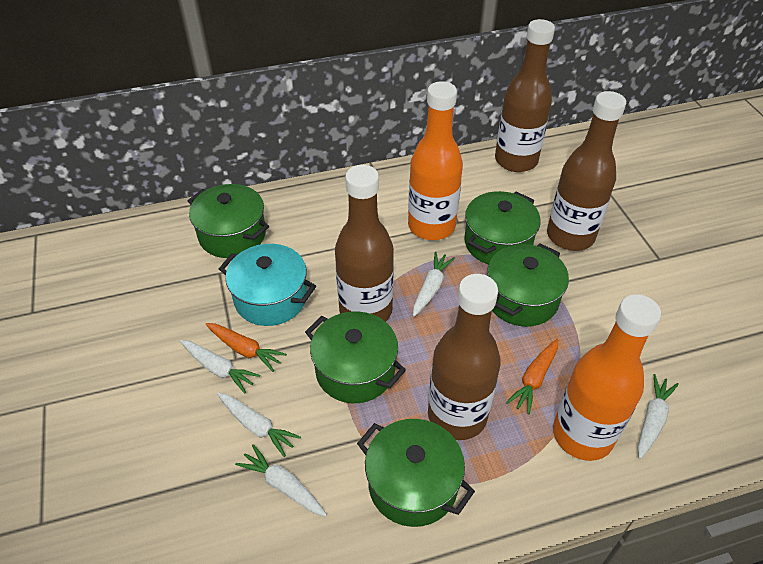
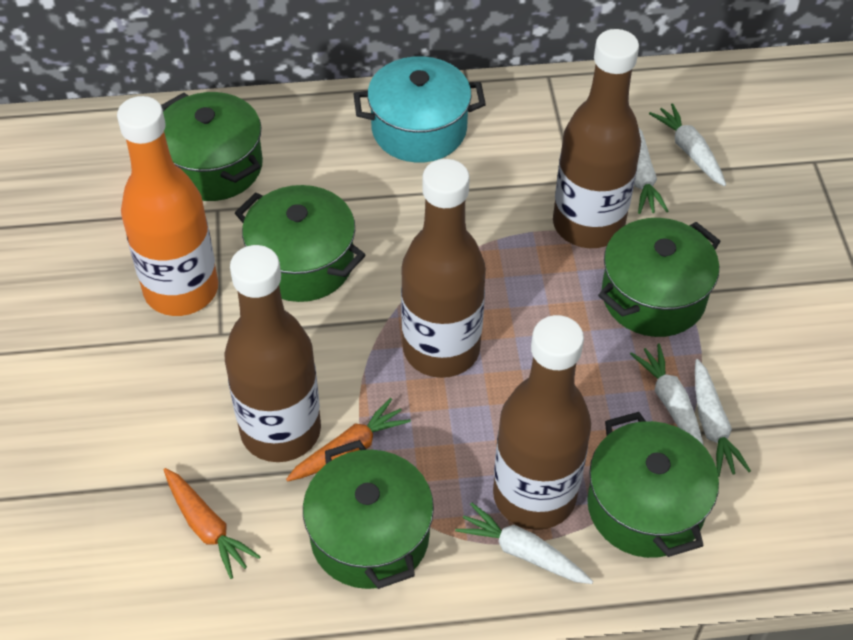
orange bottle: 2 -> 1

